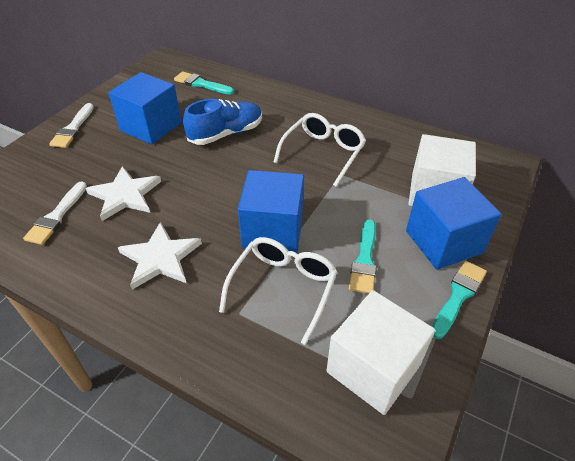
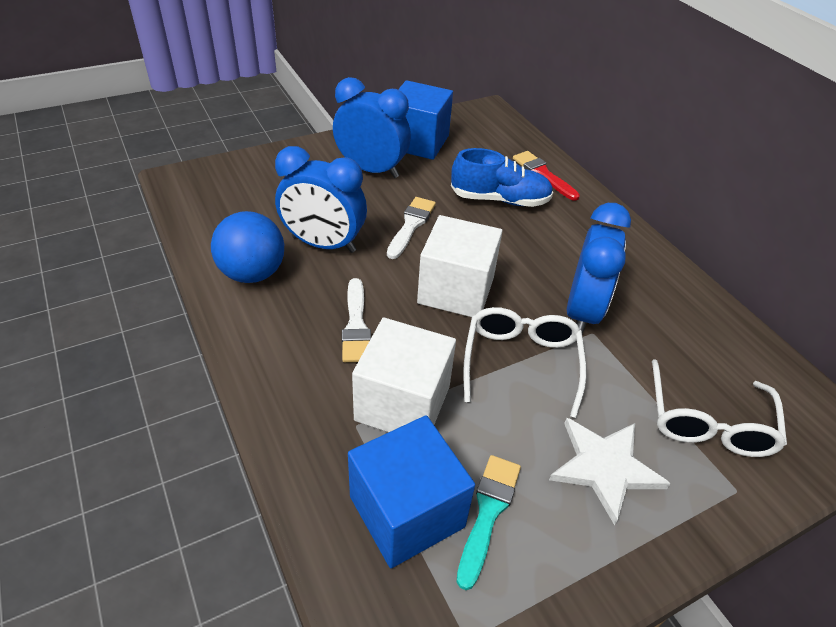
blue ball: 0 -> 1
blue clock: 0 -> 3
blue cube: 3 -> 2
red brush: 0 -> 1
turquoise brush: 3 -> 1
white star: 2 -> 1

